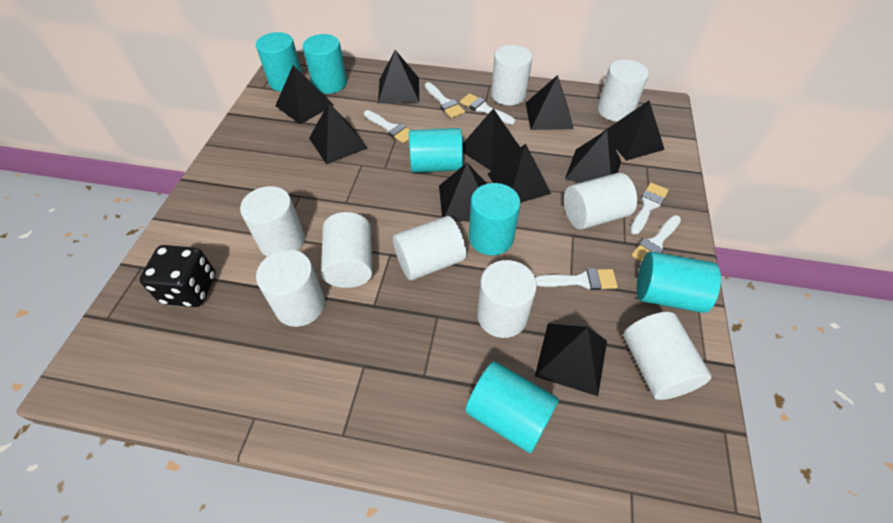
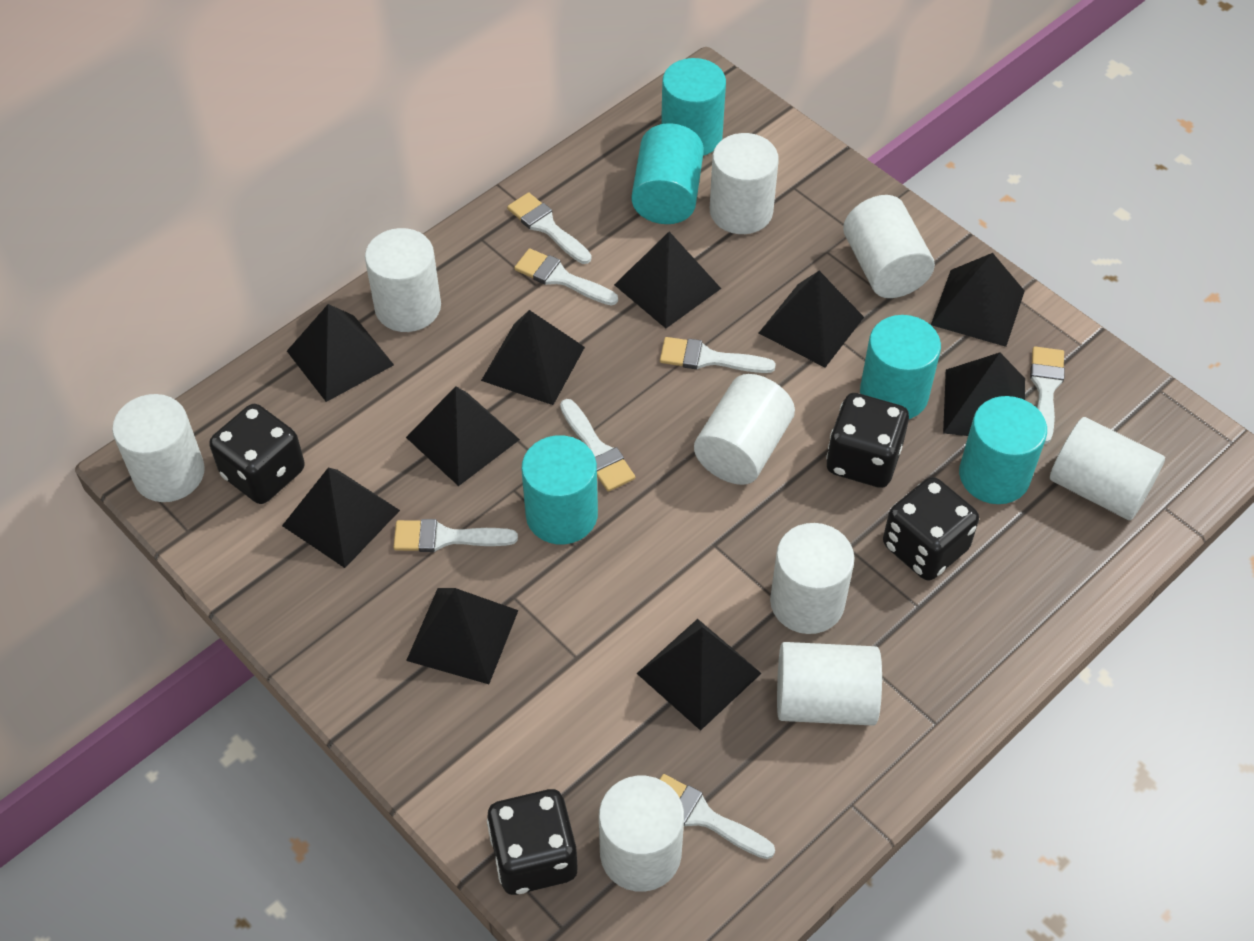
black dice: 1 -> 4
turquoise cylinder: 6 -> 5
white brush: 6 -> 7

